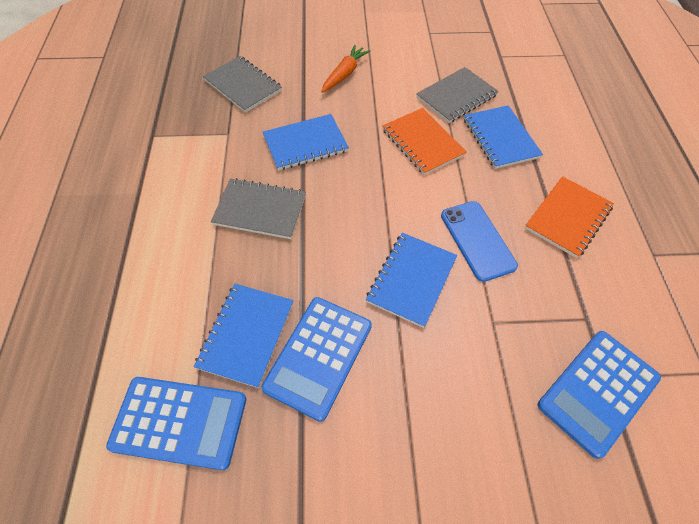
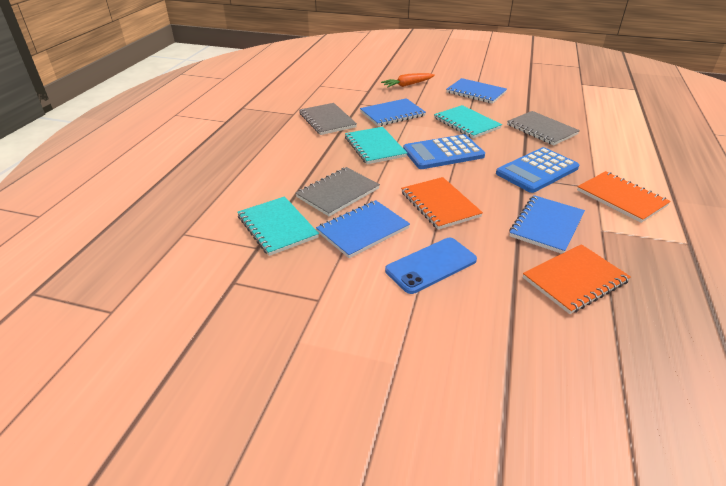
blue calculator: 3 -> 2
orange notebook: 2 -> 3
turquoise notebook: 0 -> 3

